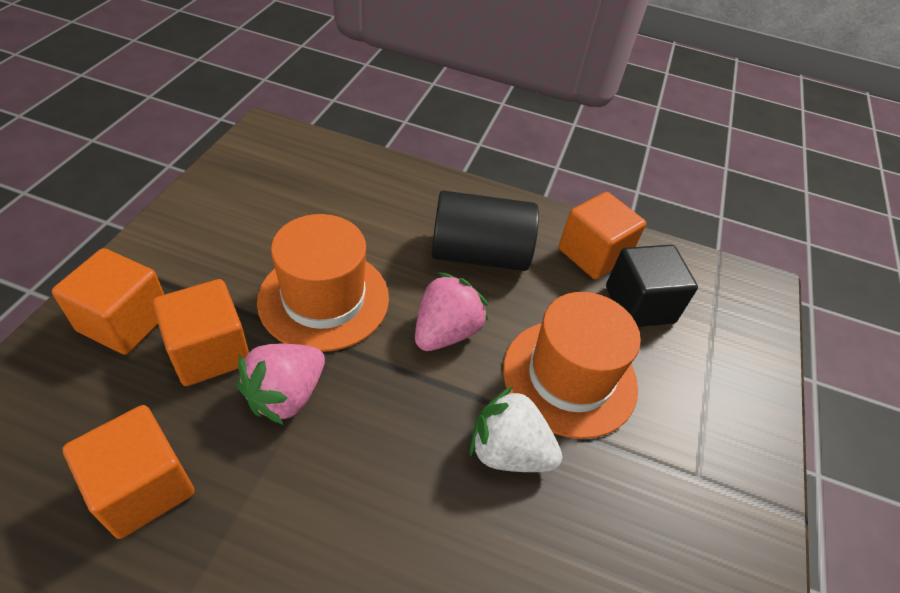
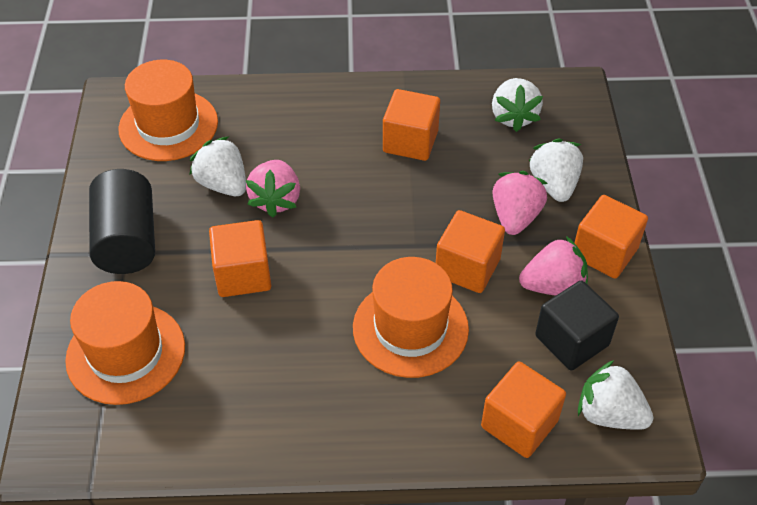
orange cube: 4 -> 5
orange hat: 2 -> 3
pink strawberry: 2 -> 3
white strawberry: 1 -> 4

